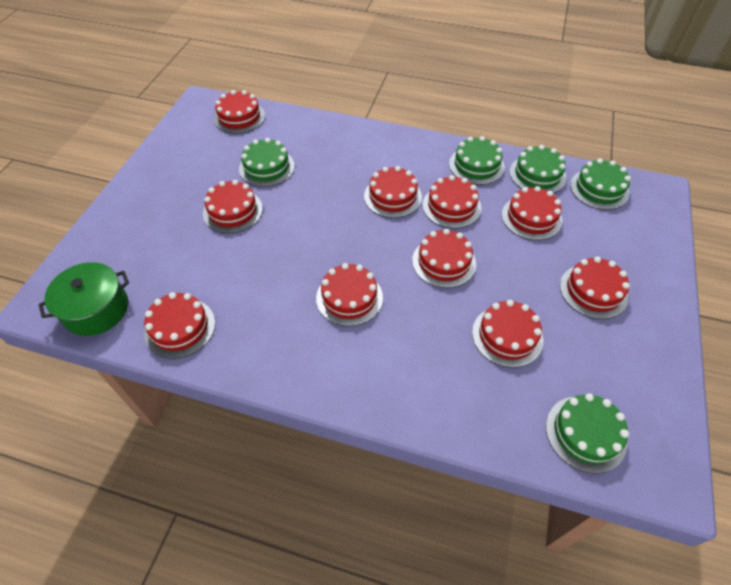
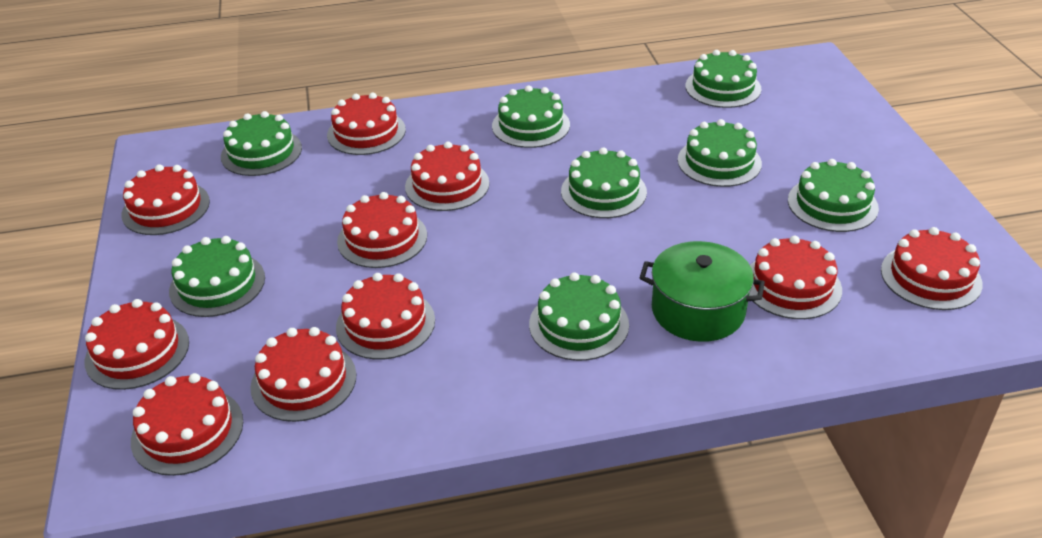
green cake: 5 -> 8

